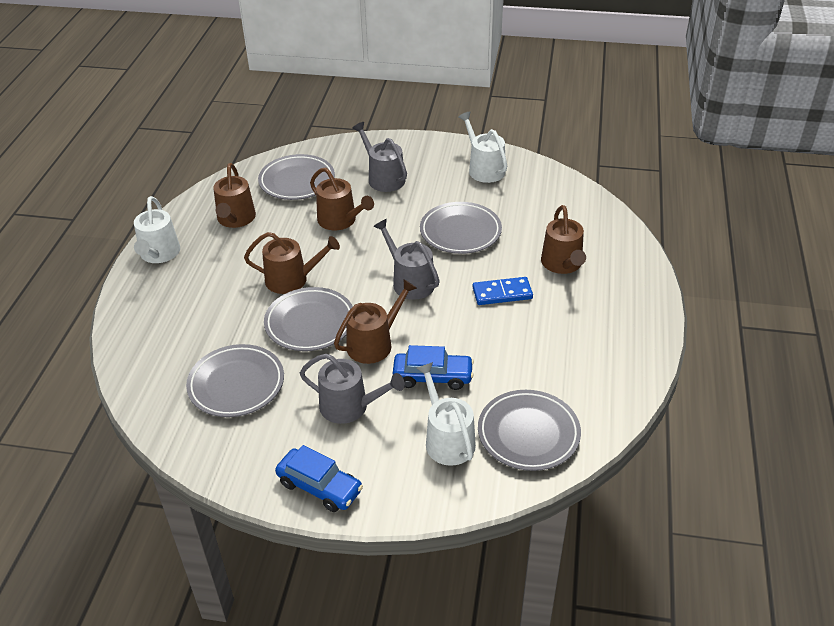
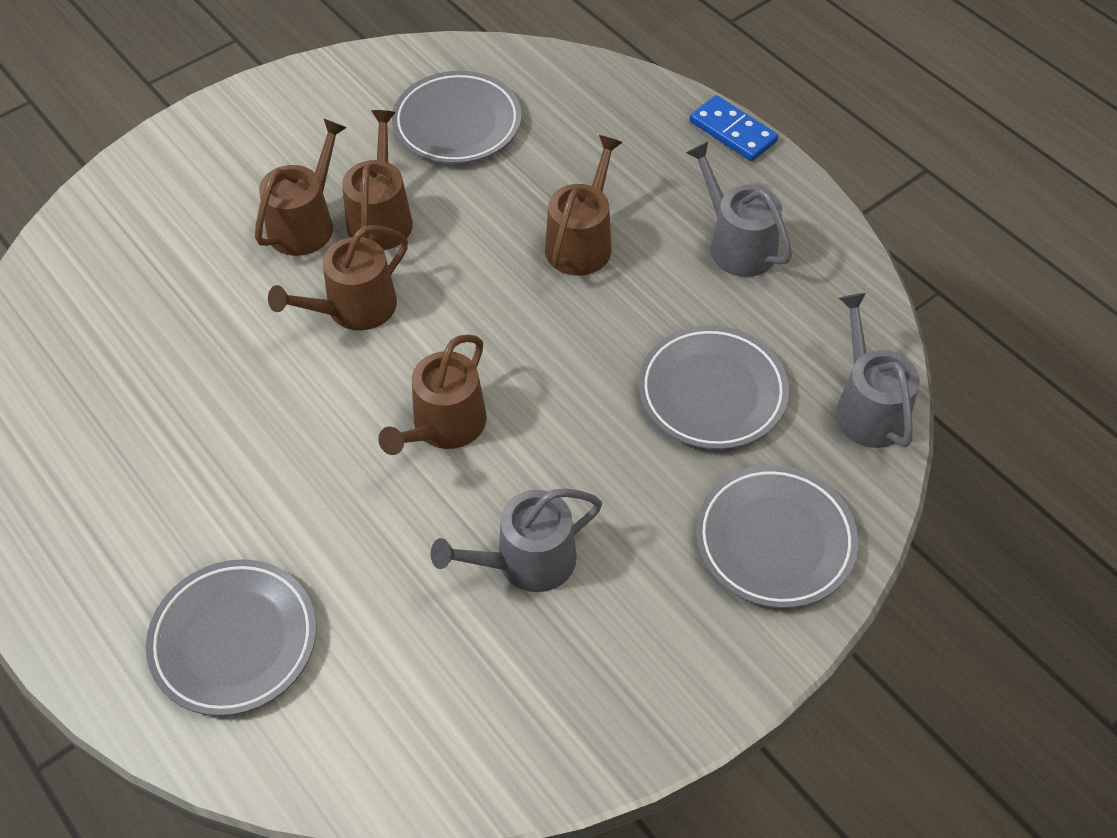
blue car: 2 -> 0
grey plate: 5 -> 4
white watering can: 3 -> 0

